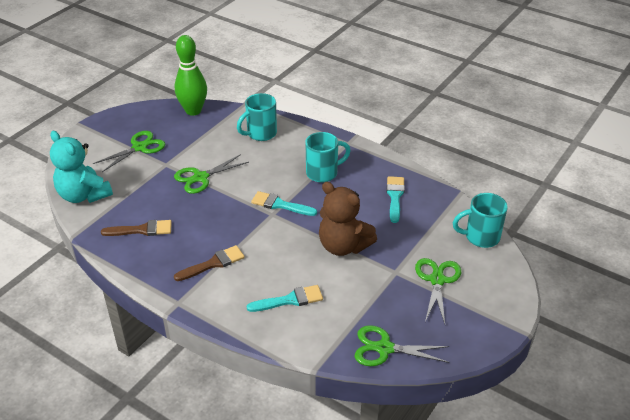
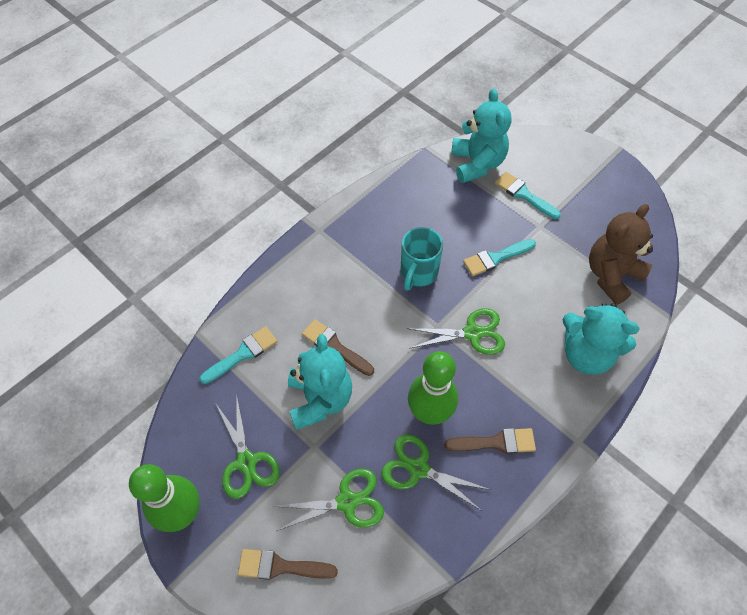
brown brush: 2 -> 3
green bowling pin: 1 -> 2
turquoise mug: 3 -> 1
turquoise teddy bear: 1 -> 3

